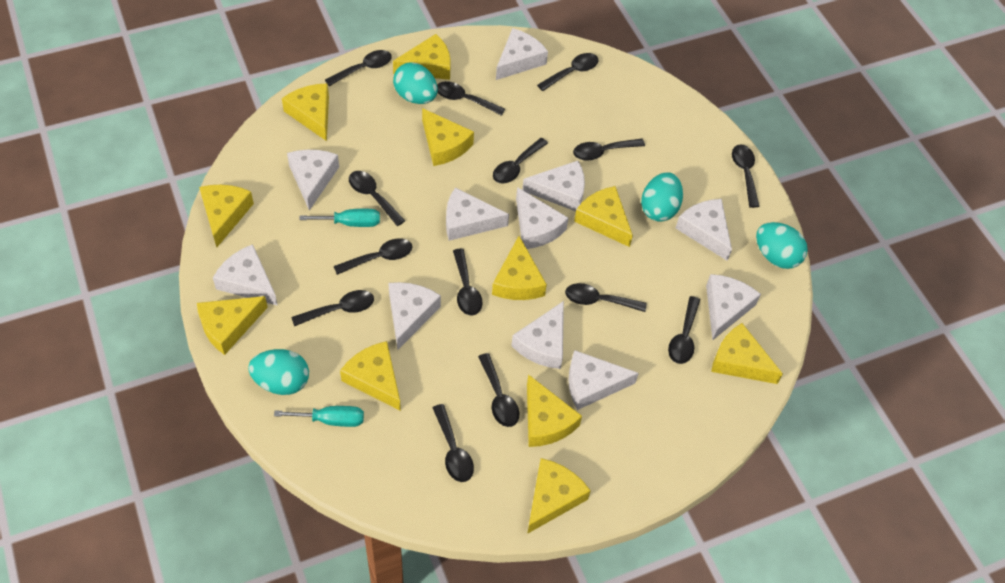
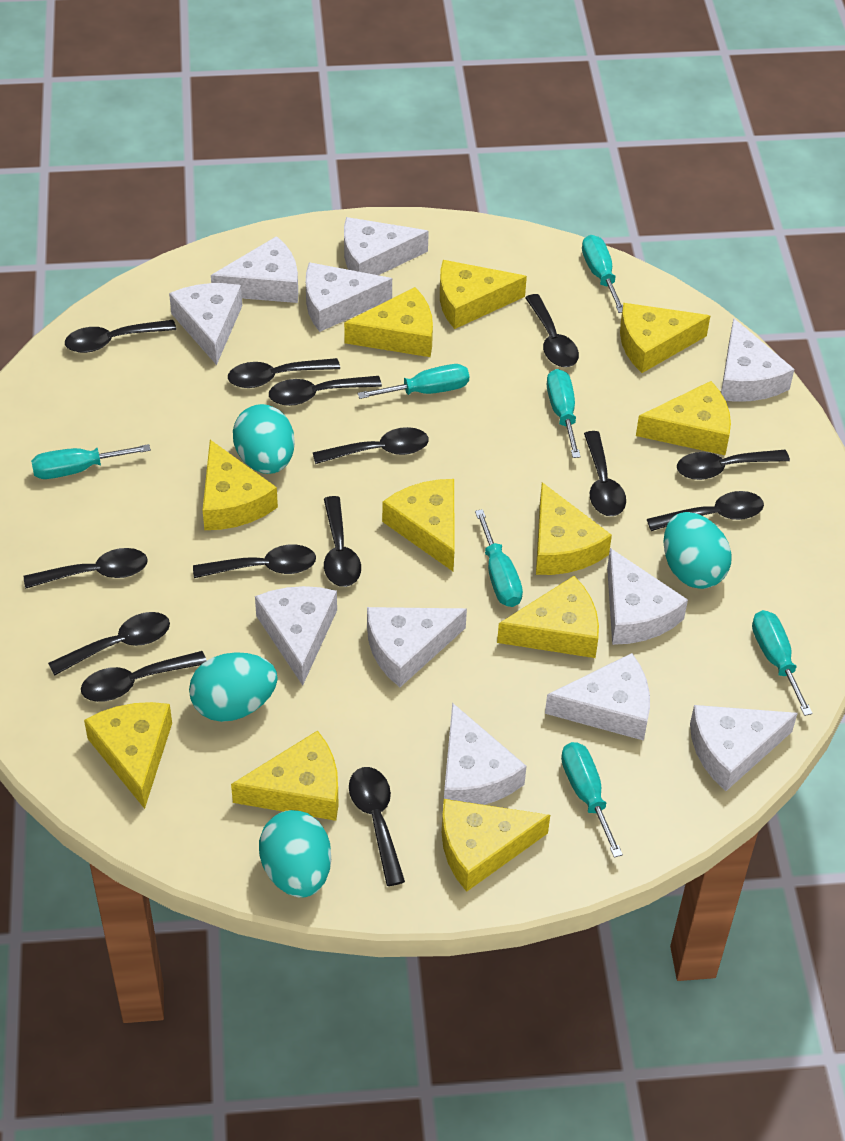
turquoise screwdriver: 2 -> 7

